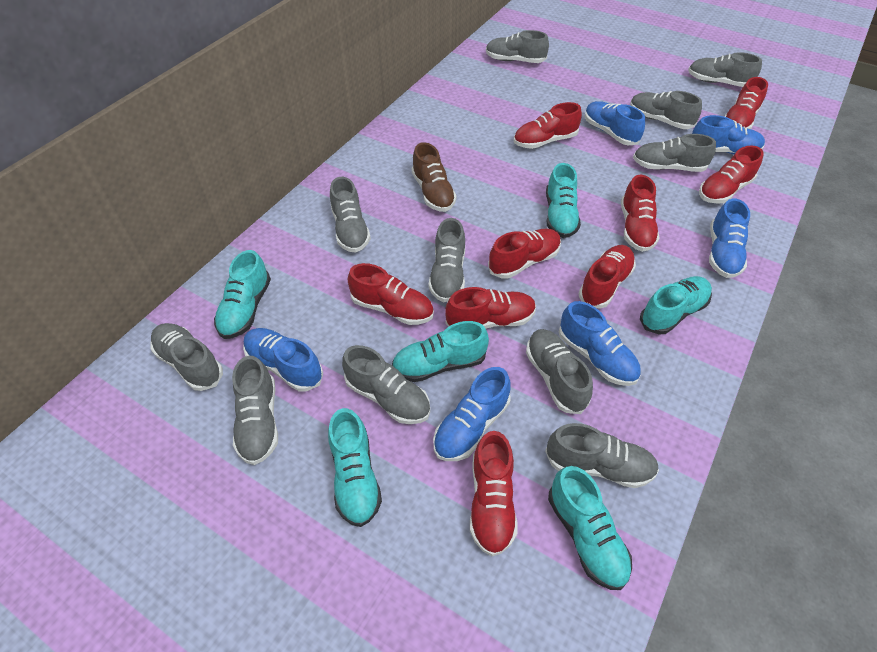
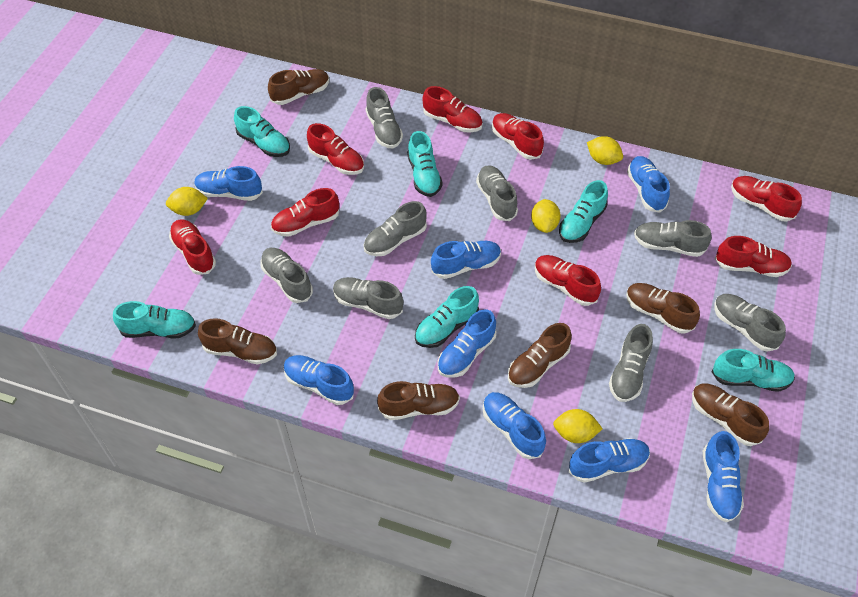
blue shoe: 6 -> 8
brown shoe: 1 -> 6
grey shoe: 11 -> 8
red shoe: 9 -> 8
yellow lemon: 0 -> 4

